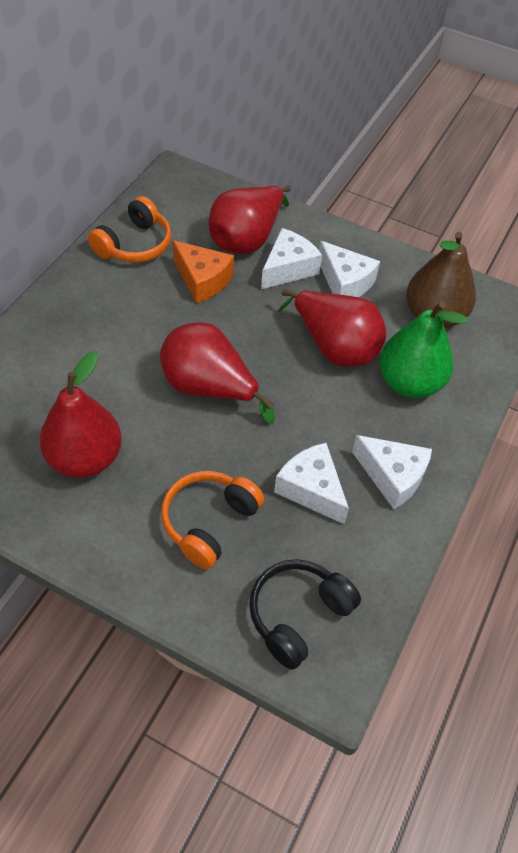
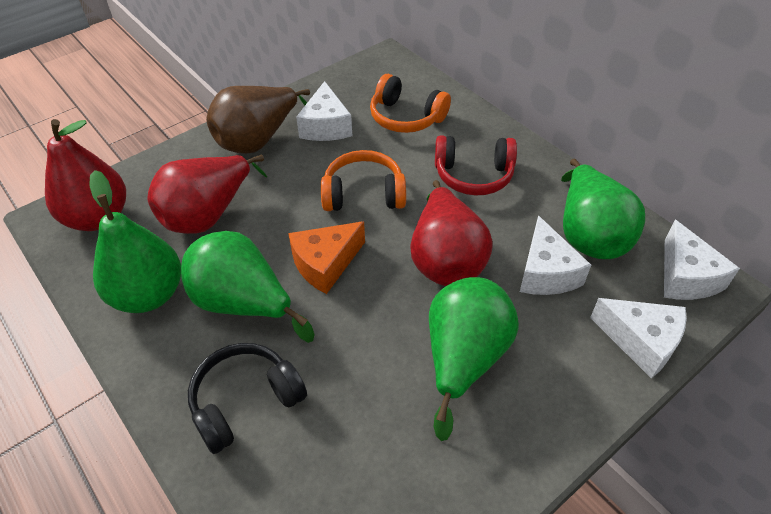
green pear: 1 -> 4
red headphones: 0 -> 1
red pear: 4 -> 3

